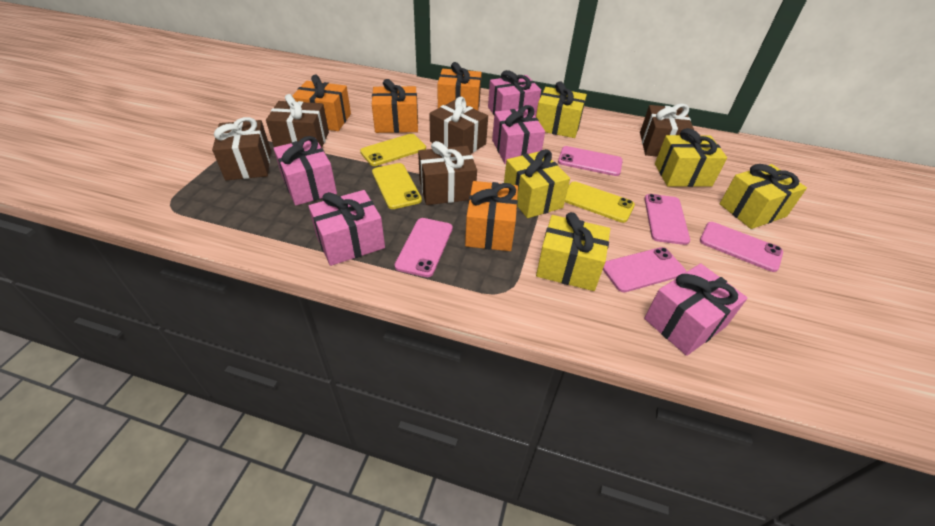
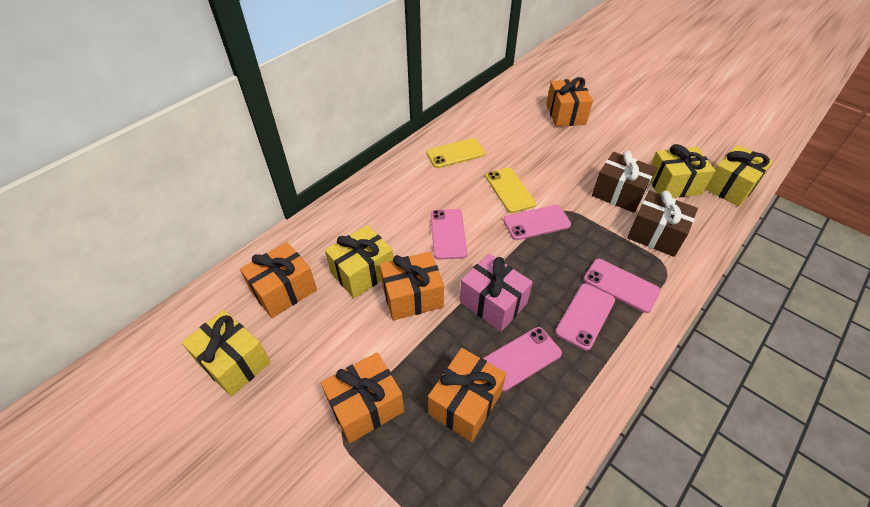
brown gift: 5 -> 2
orange gift: 4 -> 5
pink gift: 5 -> 1
yellow gift: 5 -> 4
yellow phone: 3 -> 2

